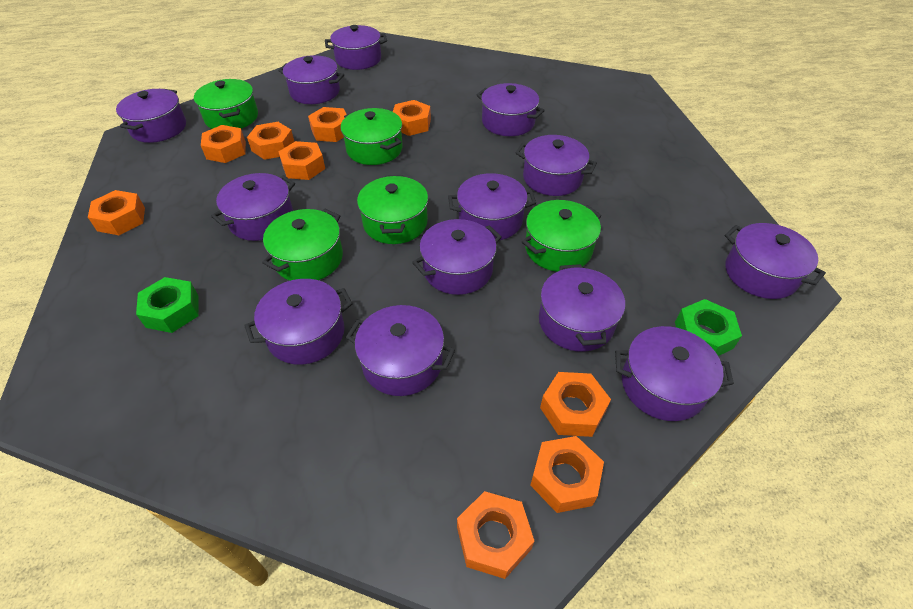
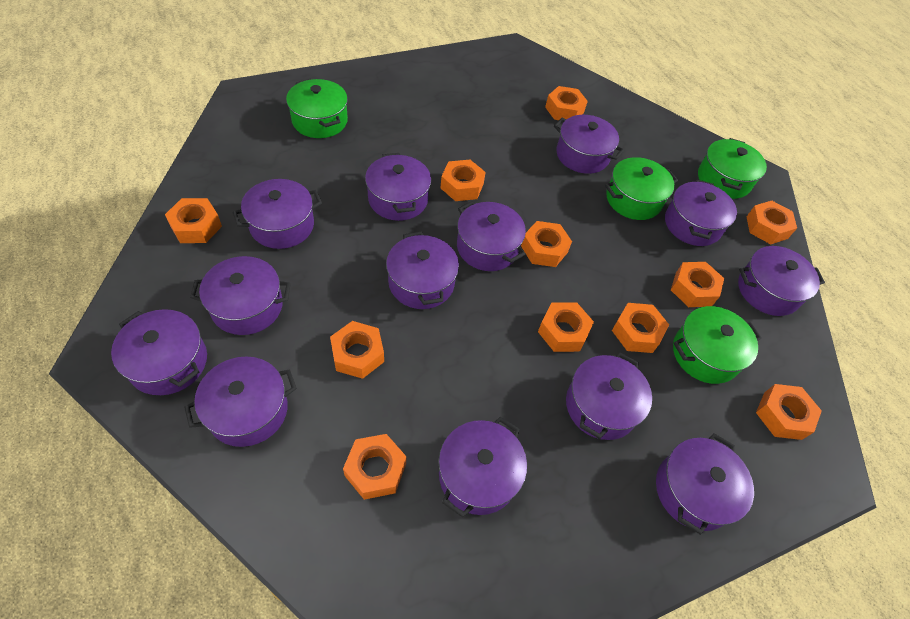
green nut: 2 -> 0
green pot: 5 -> 4
orange nut: 9 -> 11

